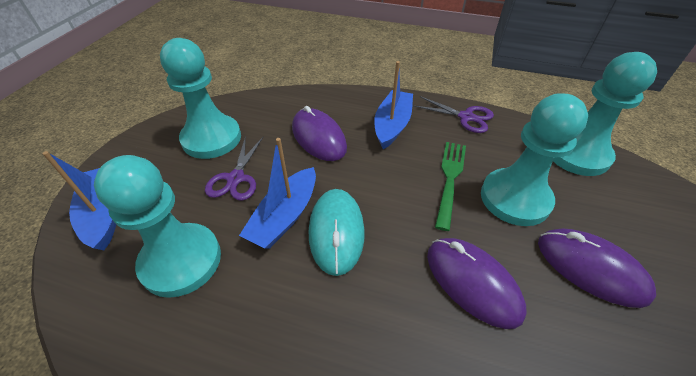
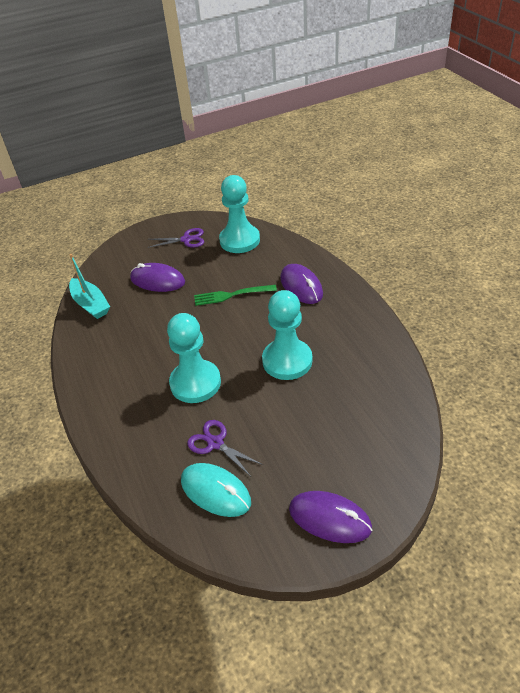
blue boat: 3 -> 0
turquoise boat: 0 -> 1
turquoise pawn: 4 -> 3

